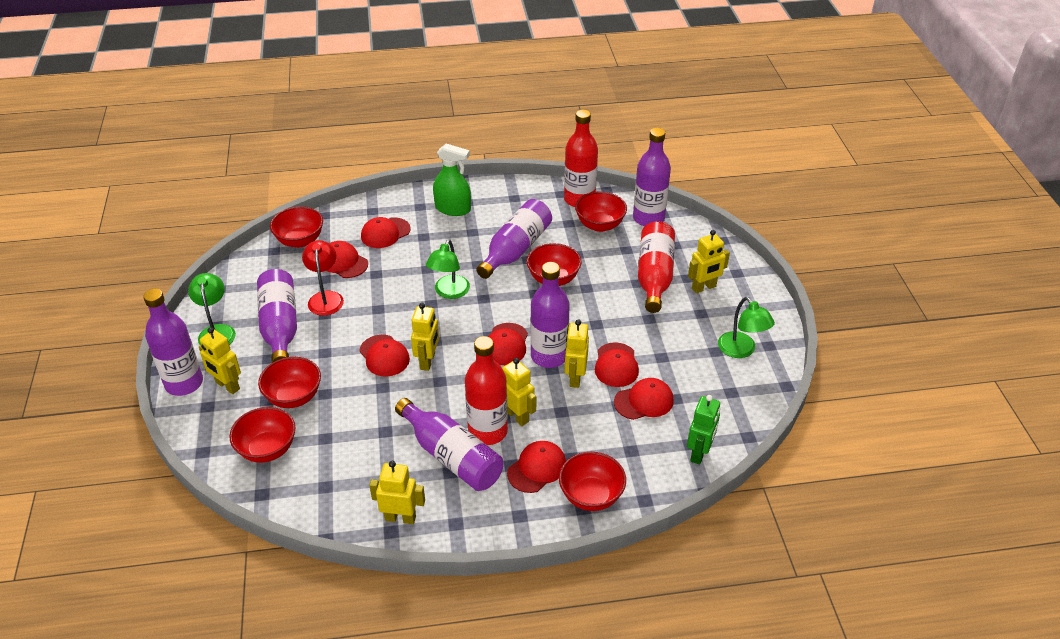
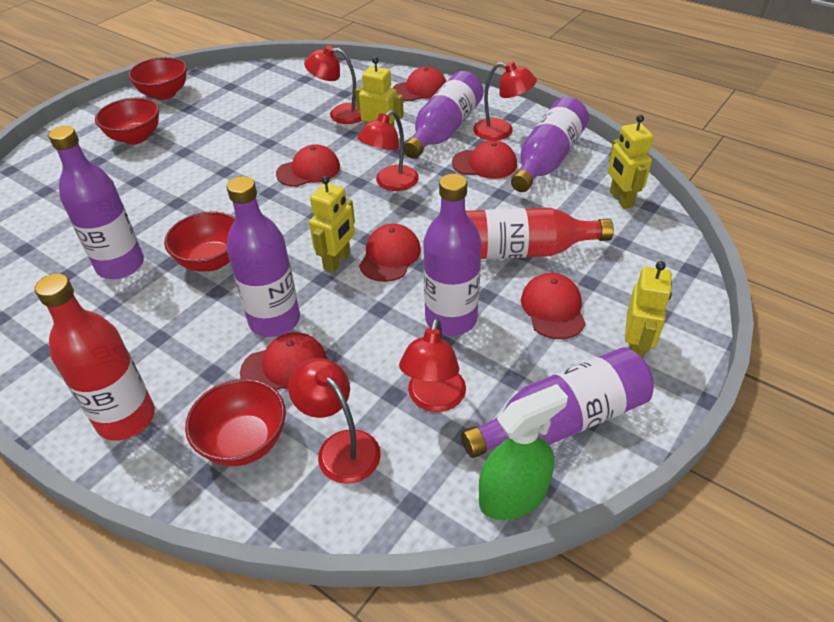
green lamp: 3 -> 0
green robot: 1 -> 0
red bottle: 3 -> 2
red bowl: 6 -> 4
red cap: 7 -> 6
red lamp: 1 -> 5
yellow robot: 6 -> 4

